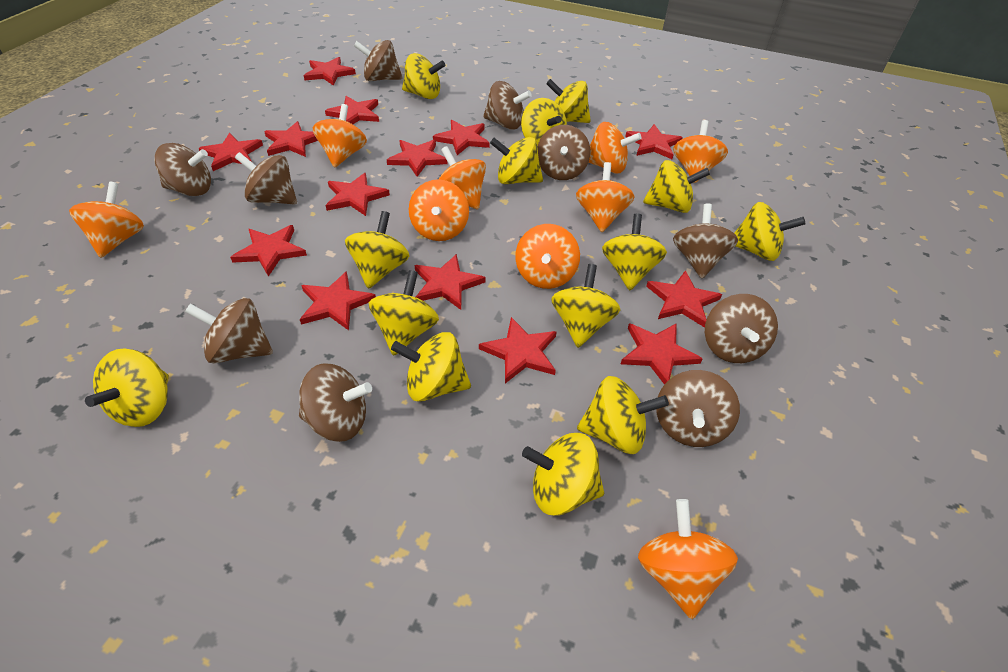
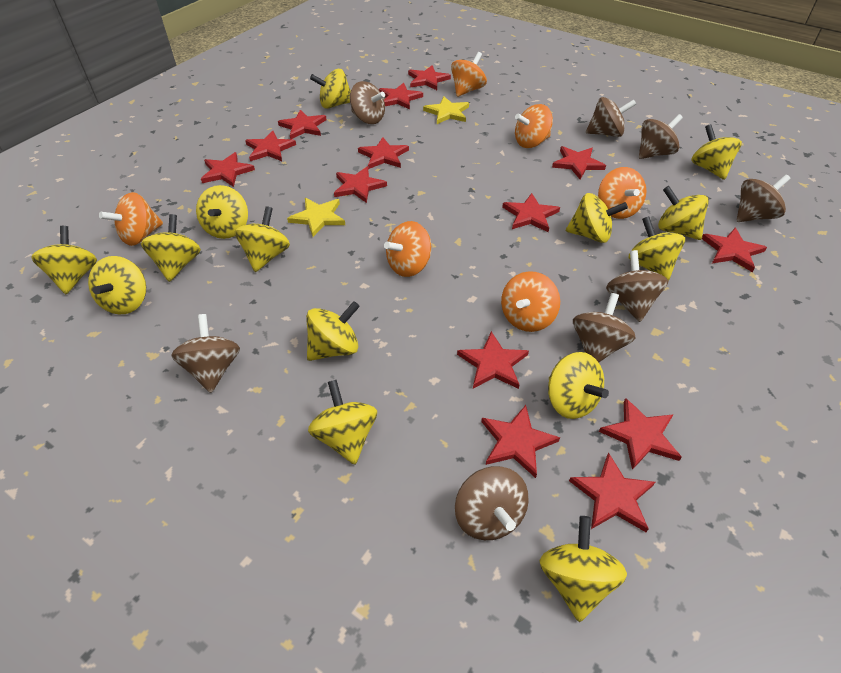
brown spinning top: 10 -> 8
orange spinning top: 9 -> 6
yellow star: 0 -> 2

